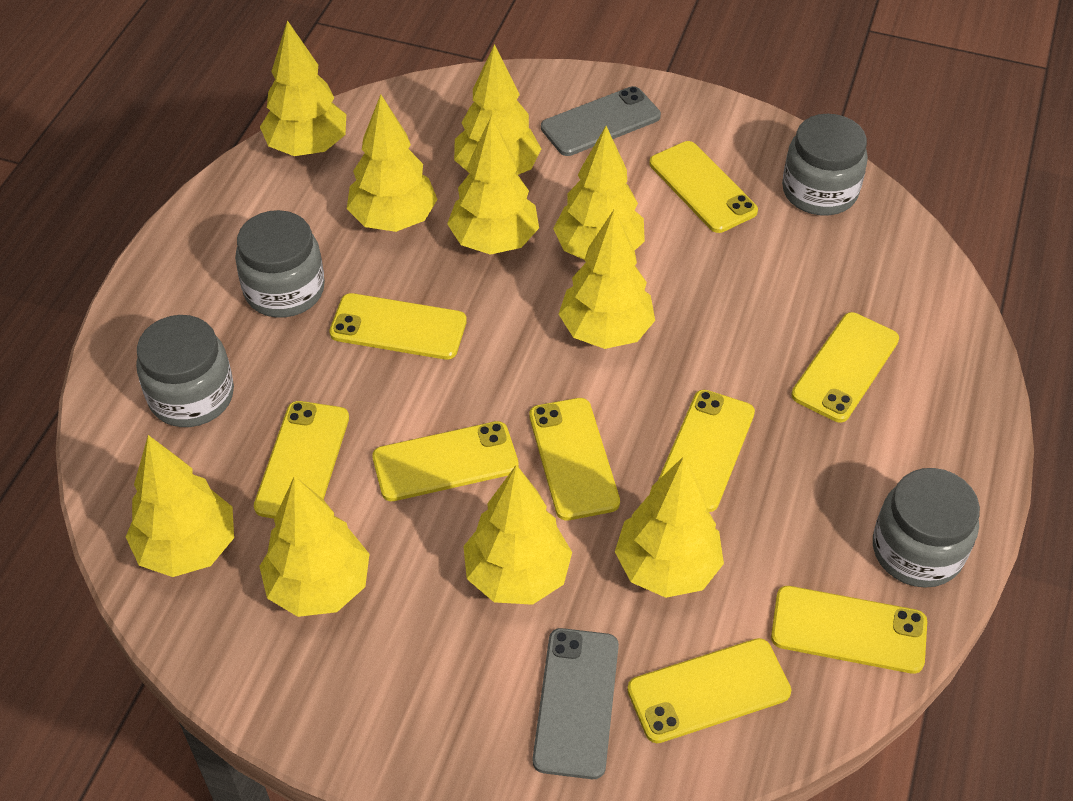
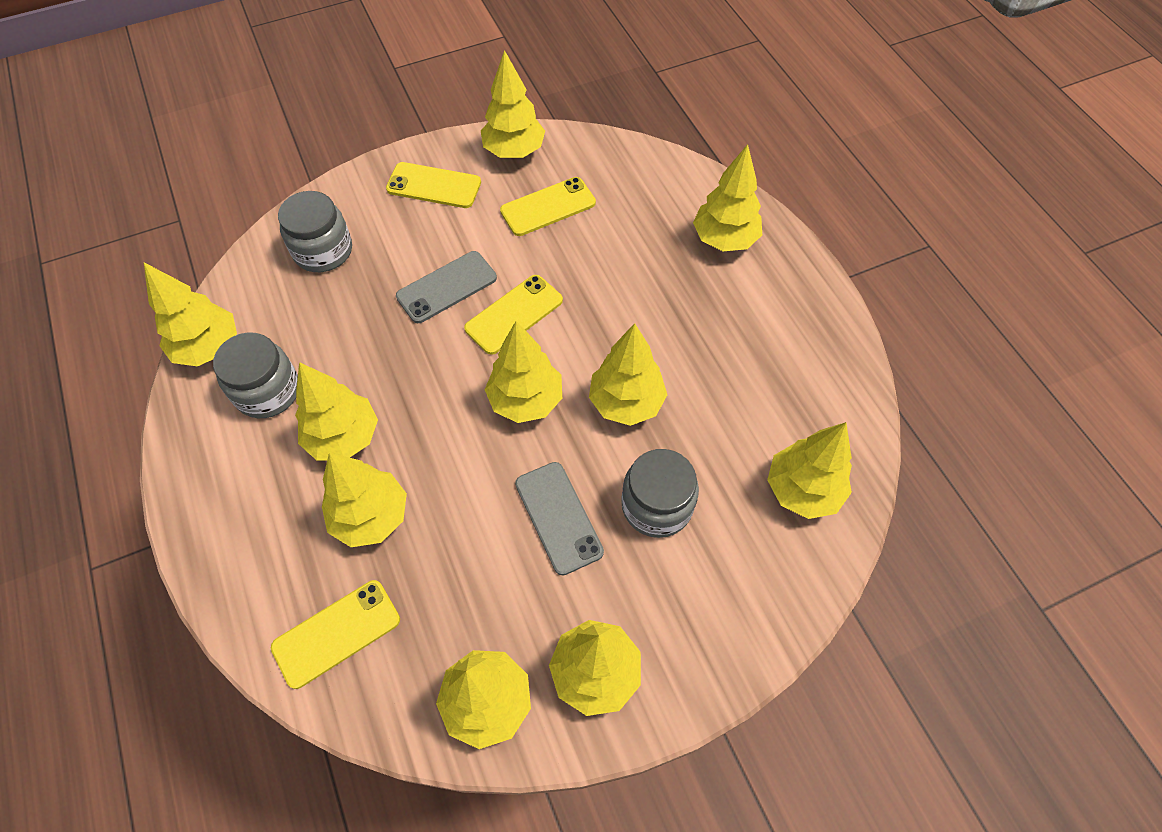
grey jar: 4 -> 3
yellow phone: 9 -> 4

